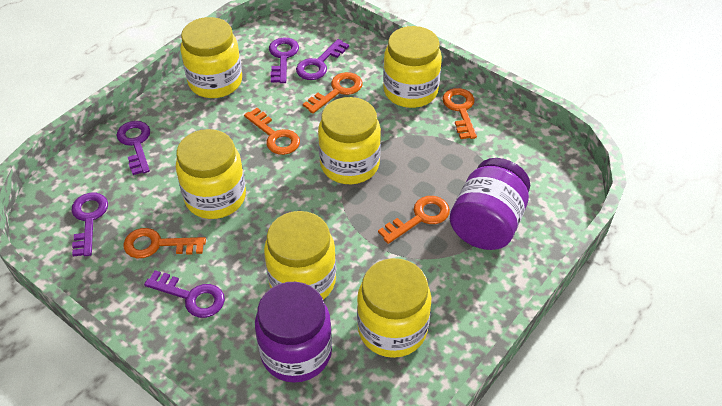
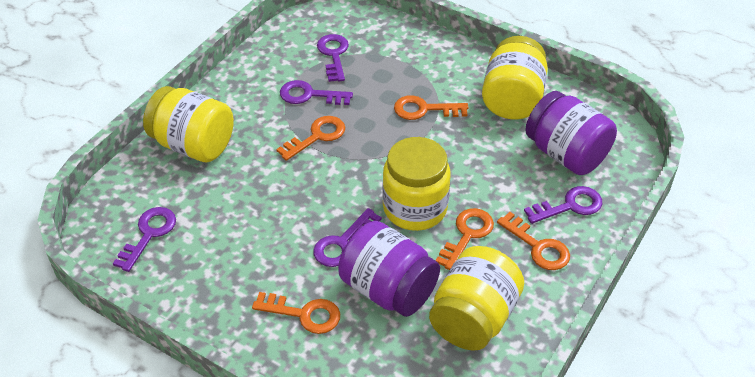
yellow jar: 6 -> 4

